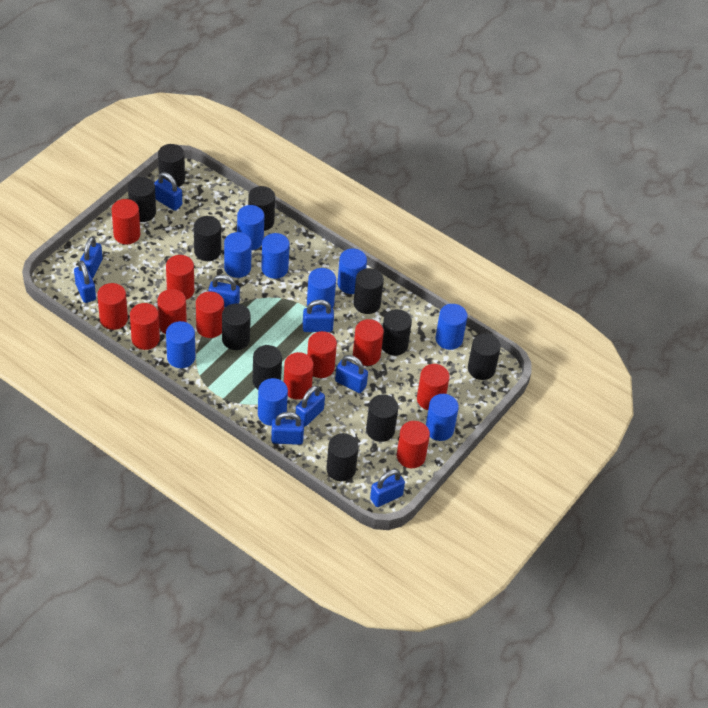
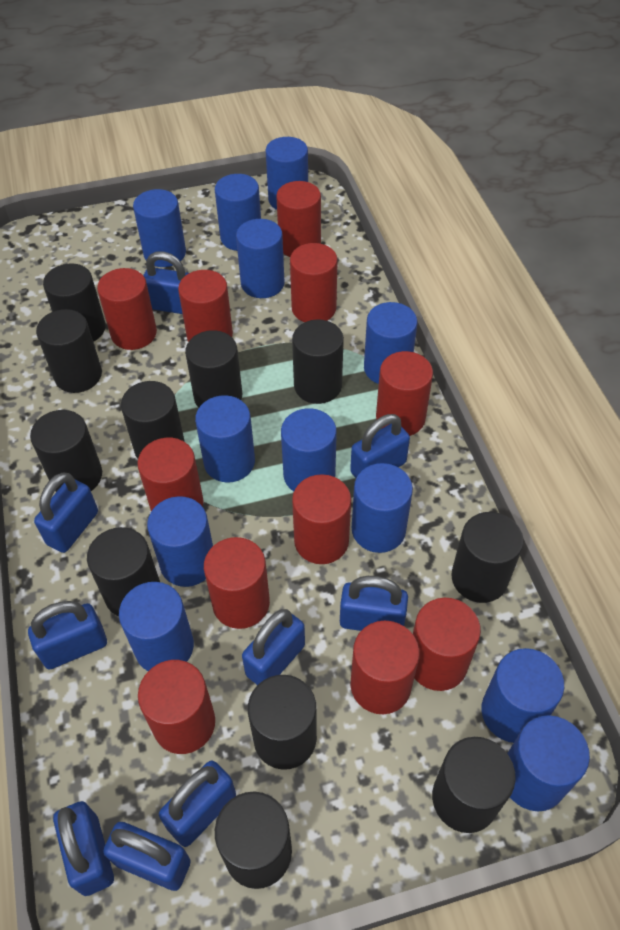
blue cylinder: 9 -> 12

